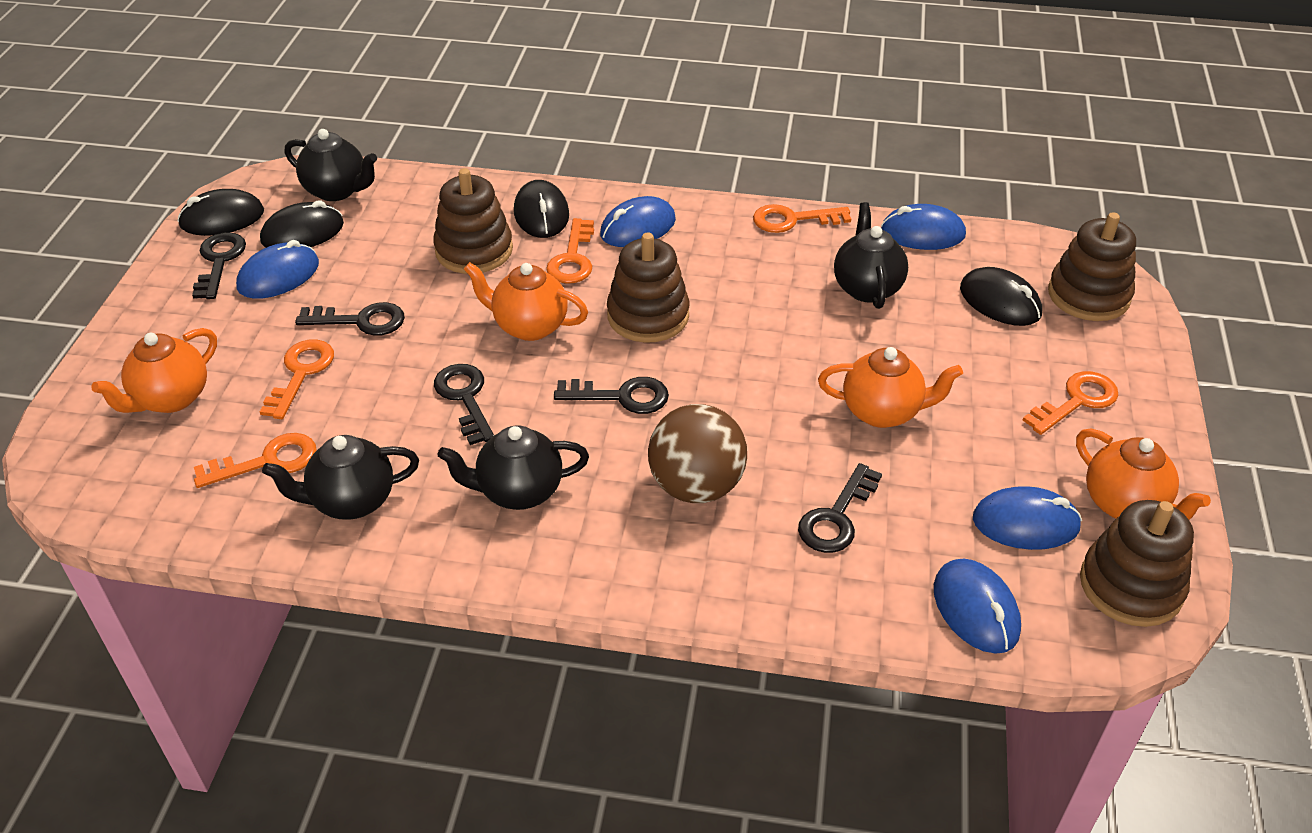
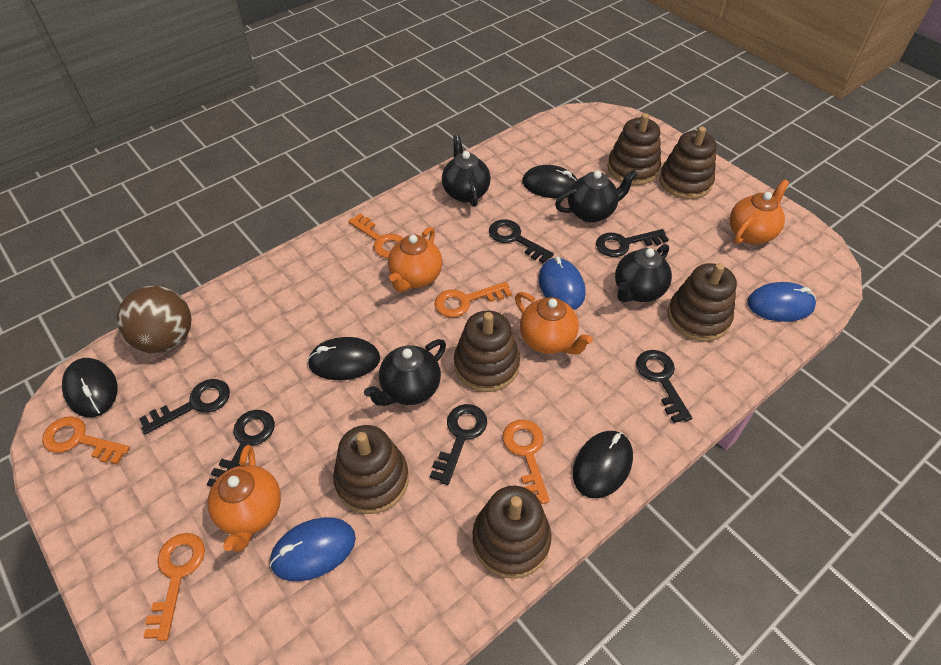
black key: 5 -> 6
blue mouse: 5 -> 3
brown stacking toy: 4 -> 6

